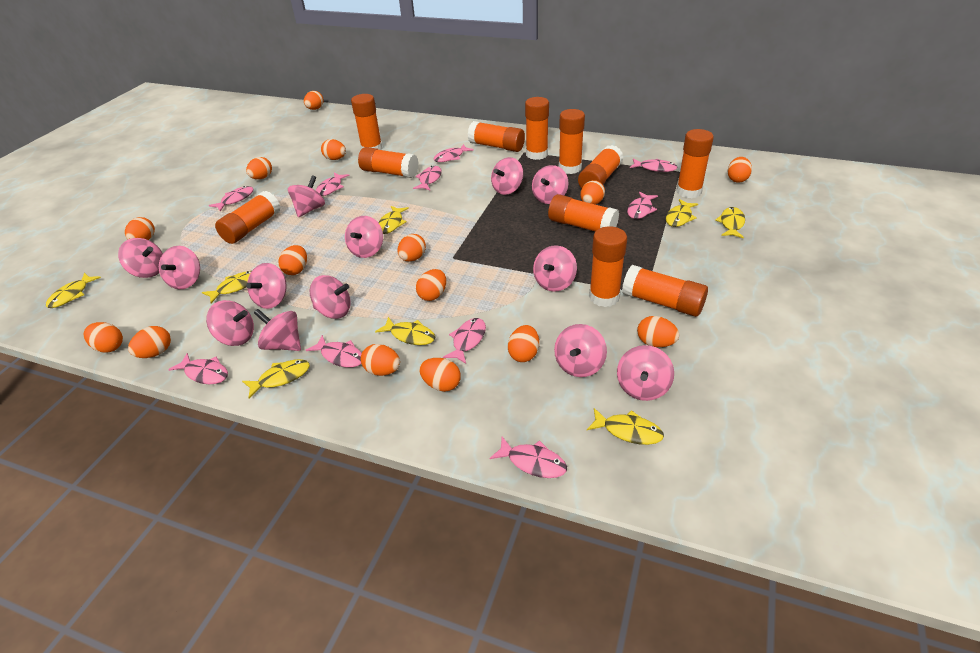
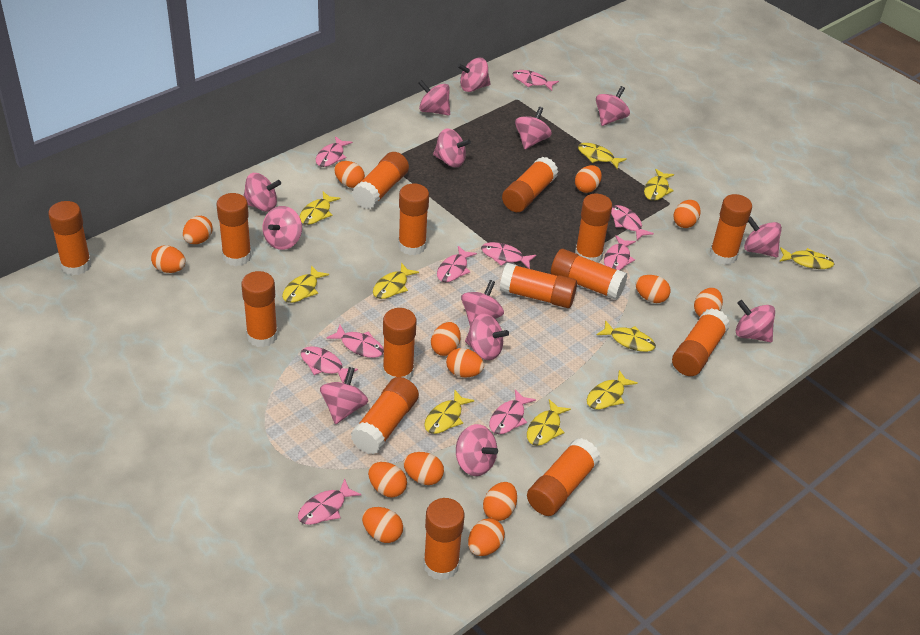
orange egg: 15 -> 14
orange glue stick: 11 -> 15
yellow fish: 8 -> 10

